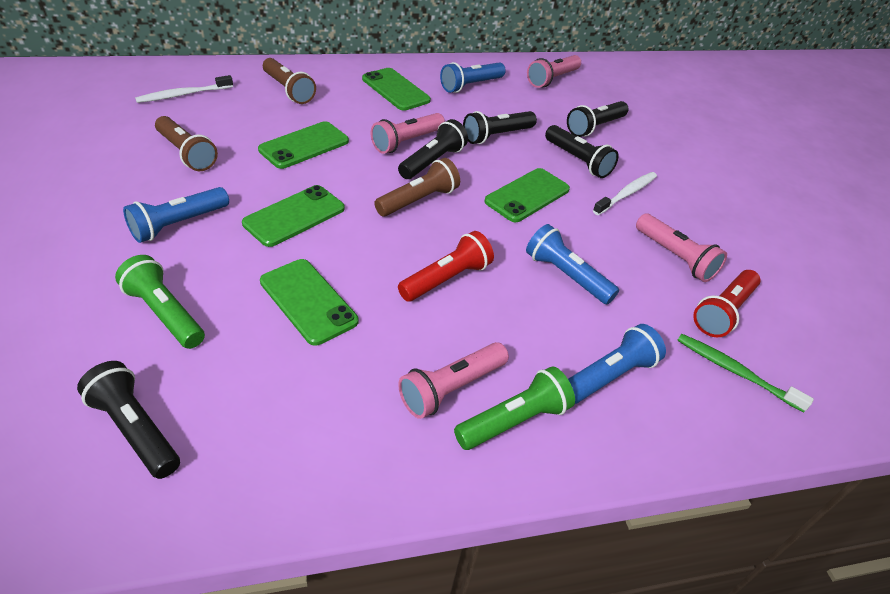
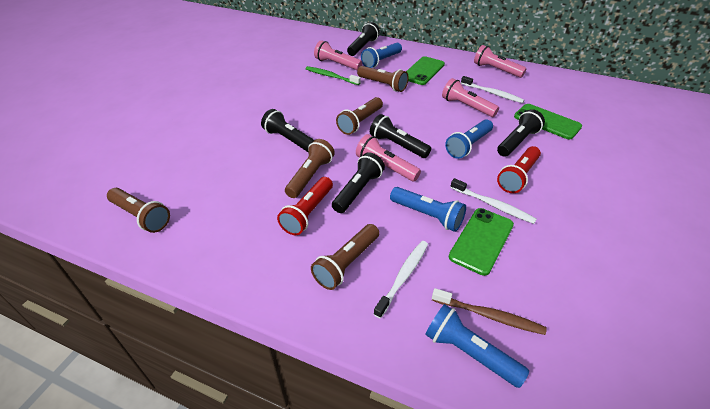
brown flashlight: 3 -> 5
brown toothbrush: 0 -> 1
green flashlight: 2 -> 0
green phone: 5 -> 3
white toothbrush: 2 -> 3

